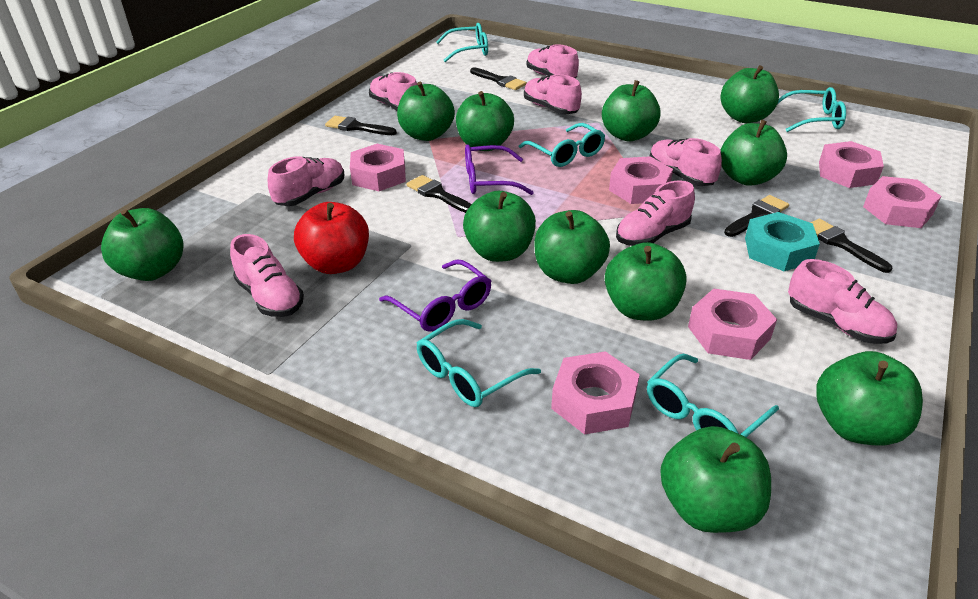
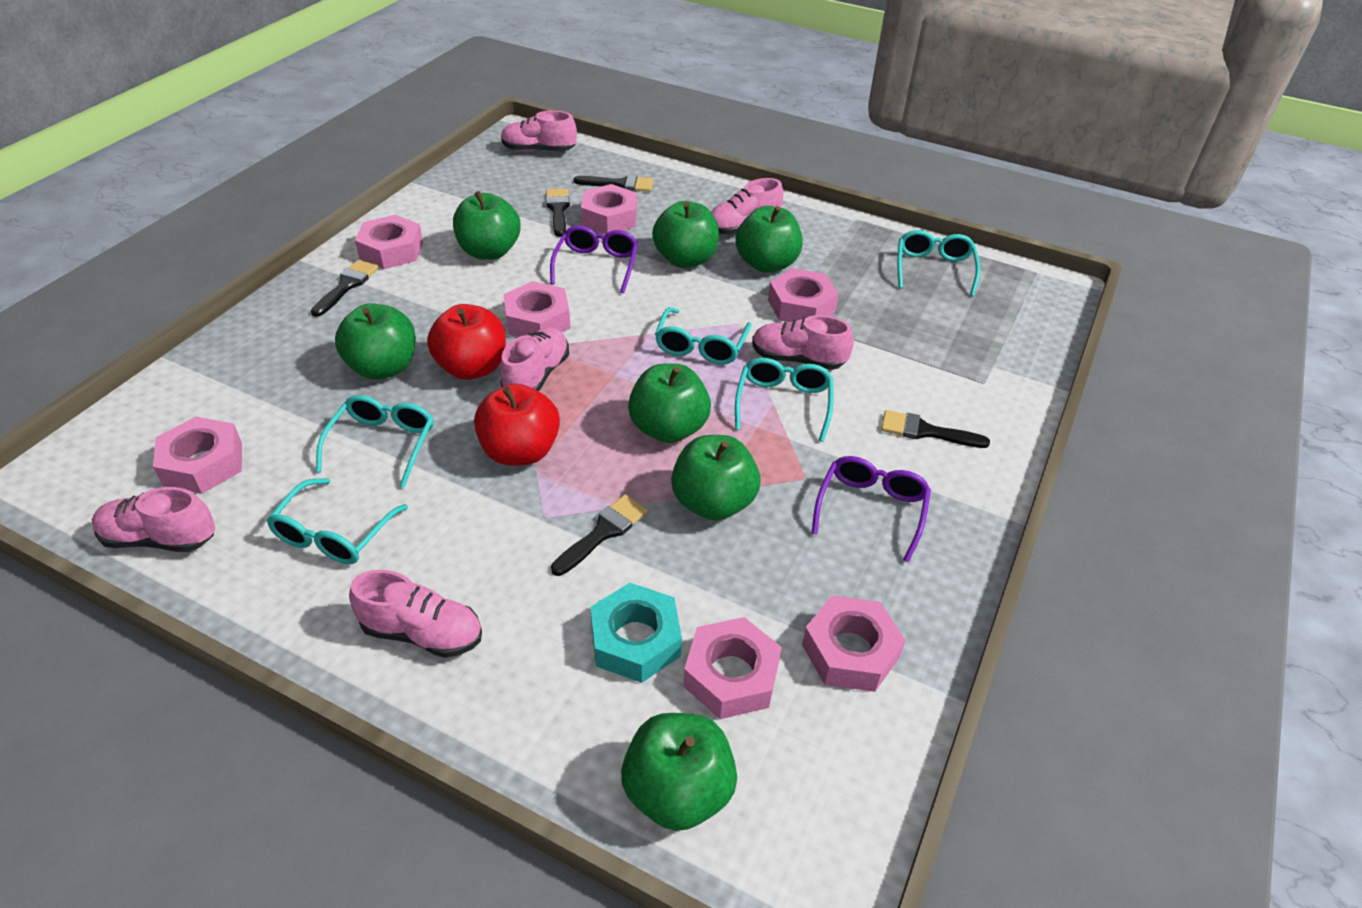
green apple: 11 -> 7
pink nut: 6 -> 7
pink shoe: 8 -> 6
red apple: 1 -> 2

